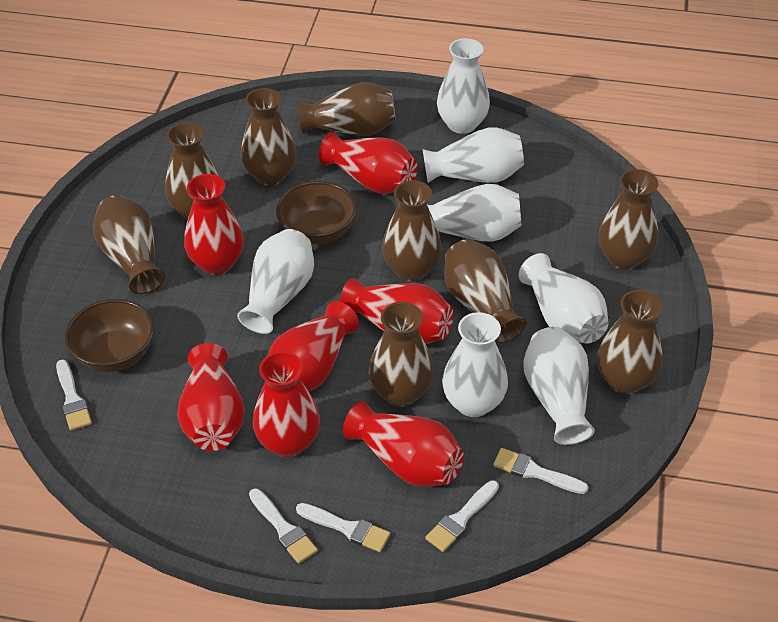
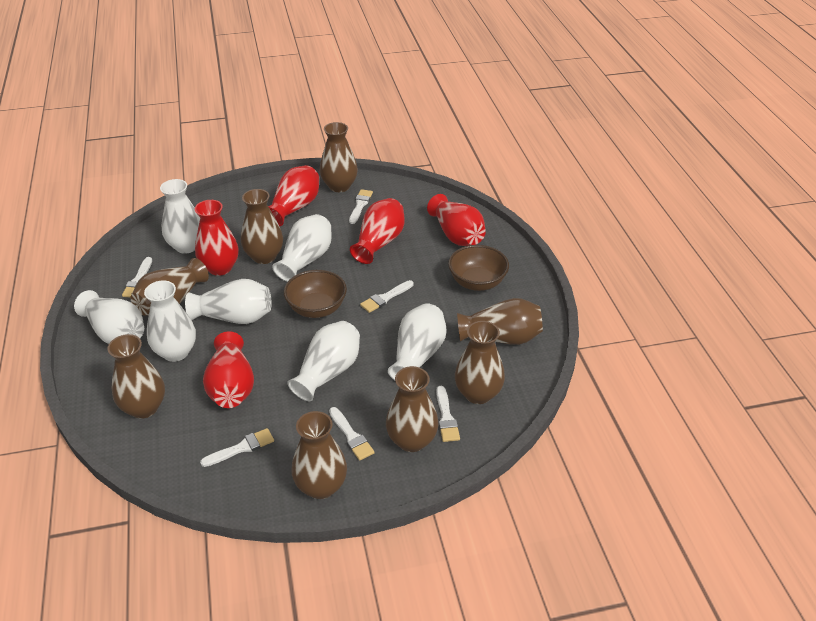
brown vase: 9 -> 8
red vase: 7 -> 5
white brush: 5 -> 6

